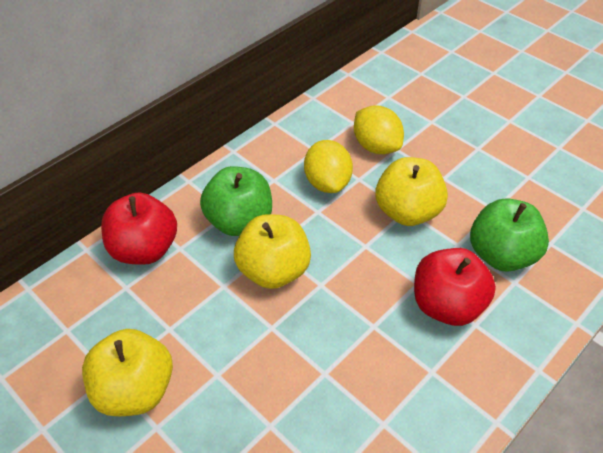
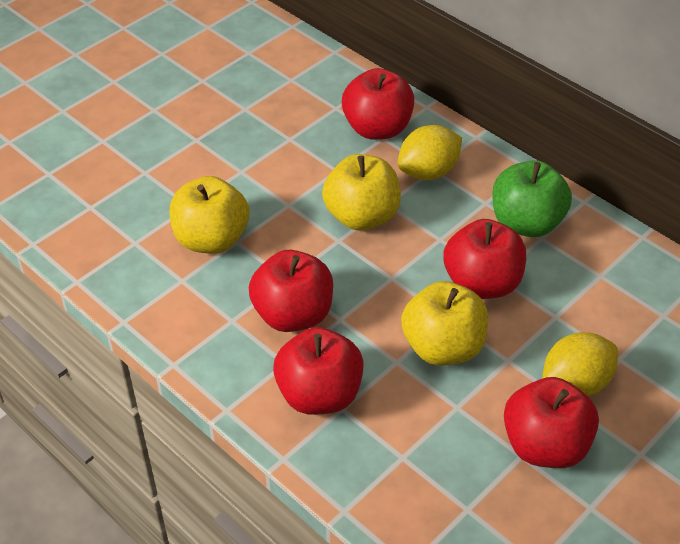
green apple: 2 -> 1
red apple: 2 -> 5

